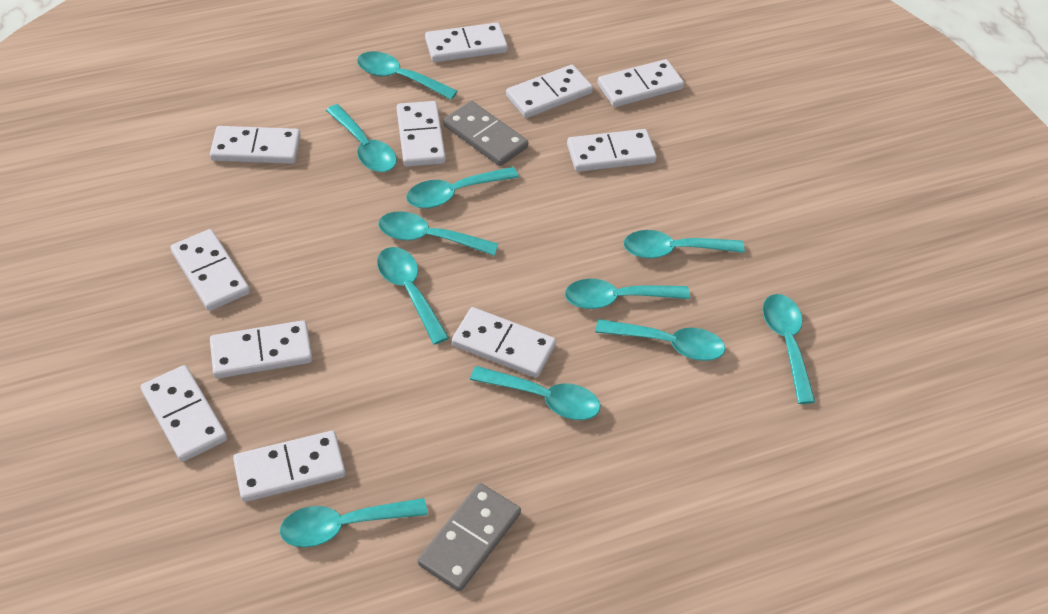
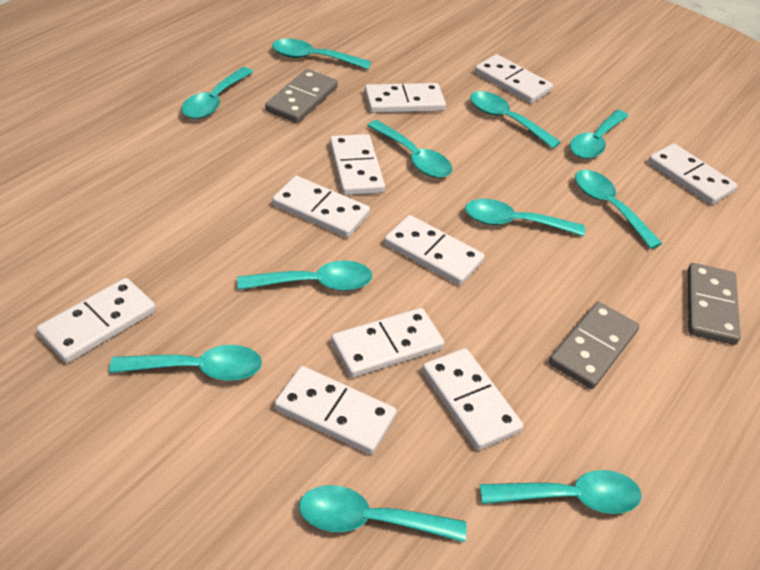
grey domino: 2 -> 3
white domino: 11 -> 10

